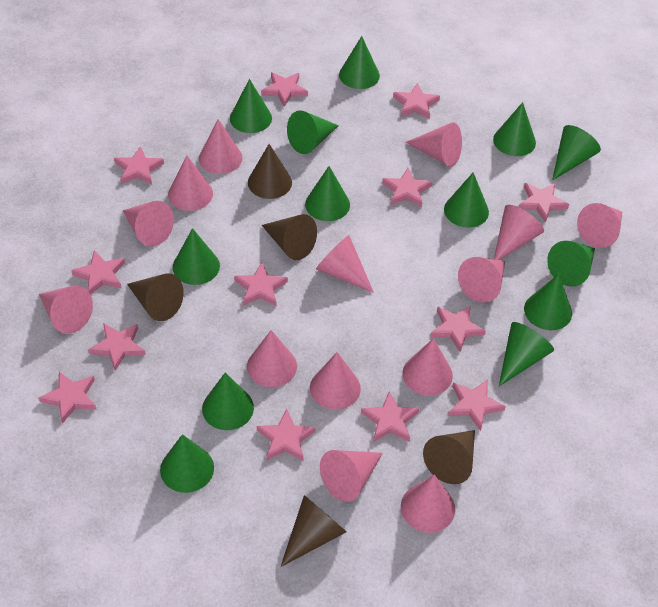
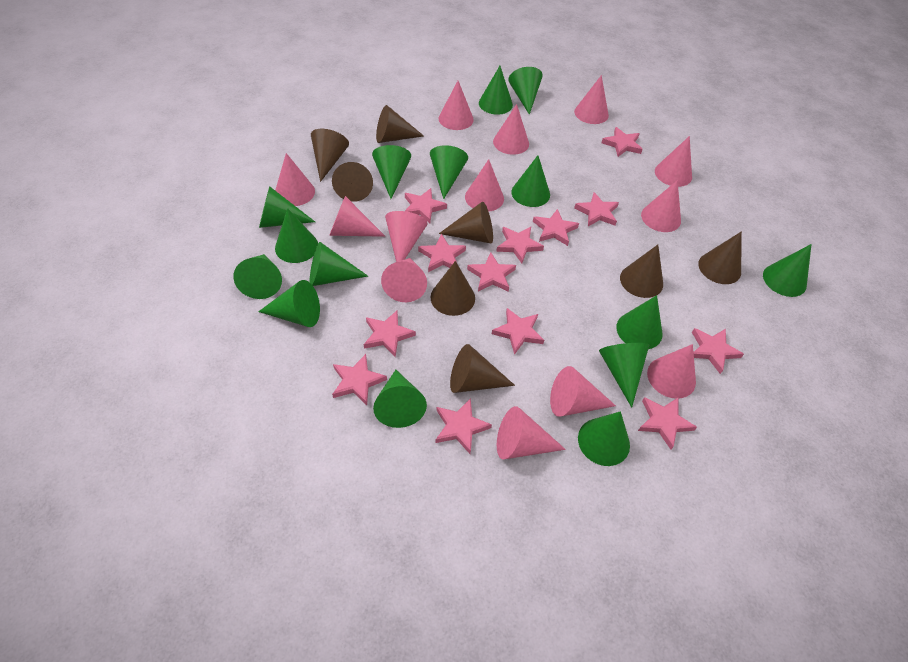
brown cone: 5 -> 8
green cone: 13 -> 15
pink cone: 14 -> 13

